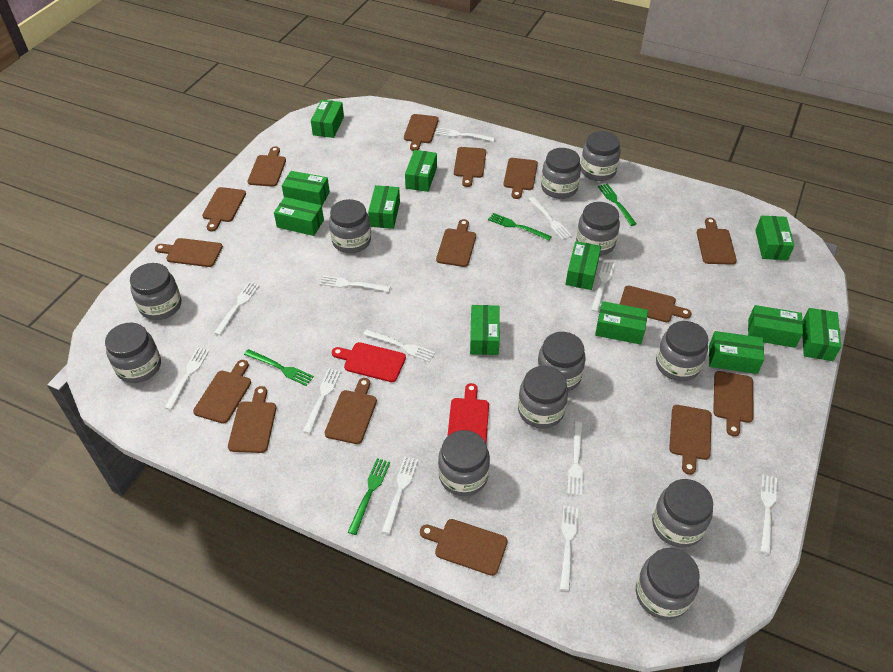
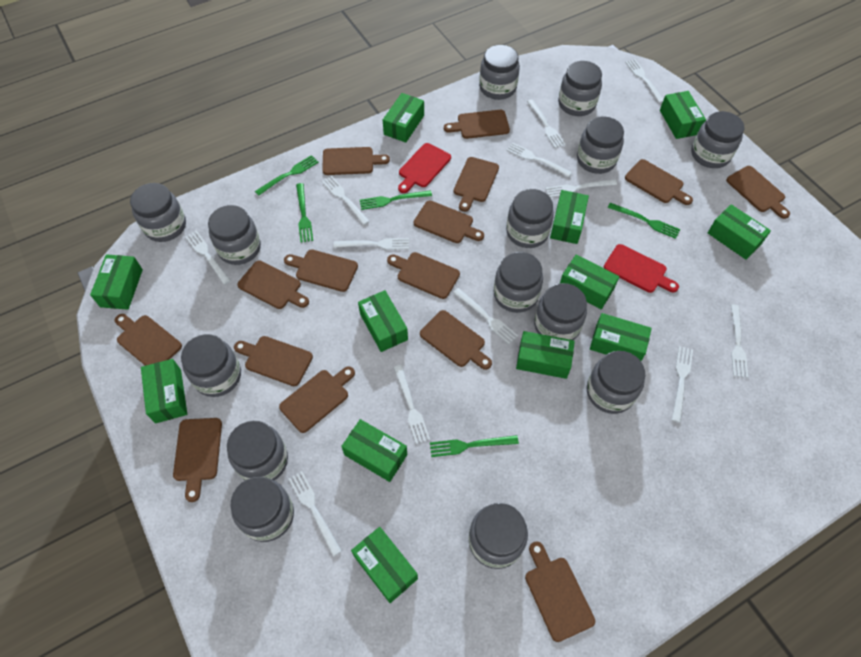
green fork: 4 -> 5
grey jar: 12 -> 14

